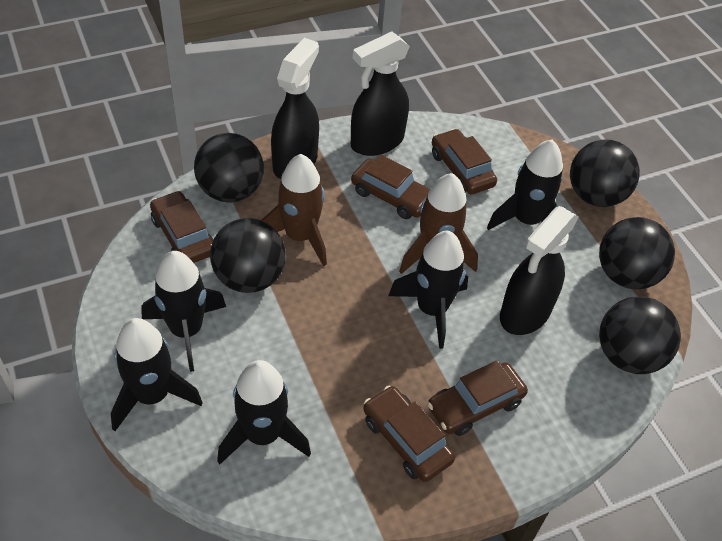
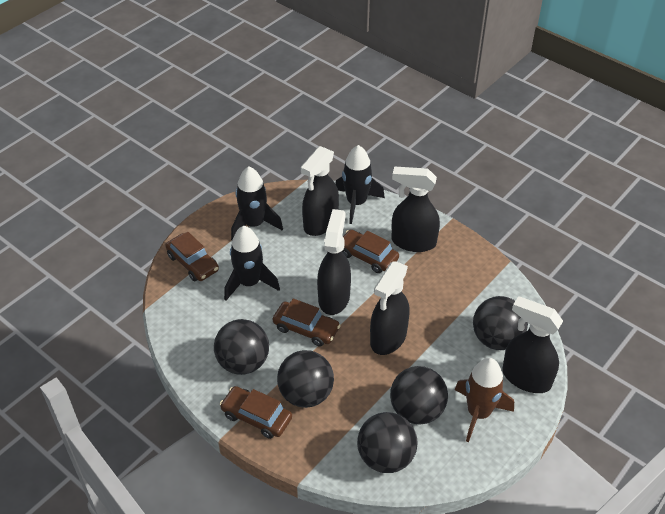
black rocket: 5 -> 3
black spray bottle: 3 -> 5
brown car: 5 -> 4
brown rocket: 2 -> 1

